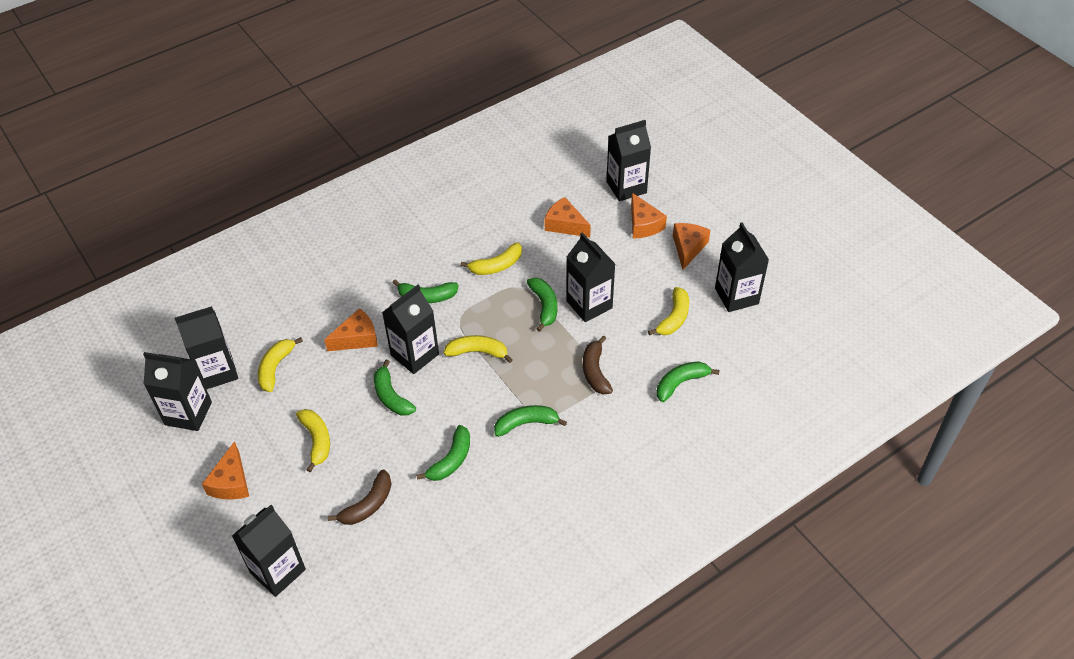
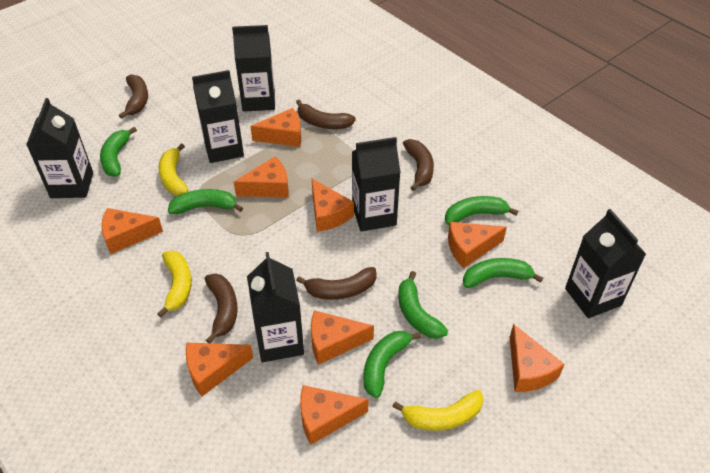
black carton: 7 -> 6
brown banana: 2 -> 5
orange cheese: 5 -> 9
yellow banana: 5 -> 3

